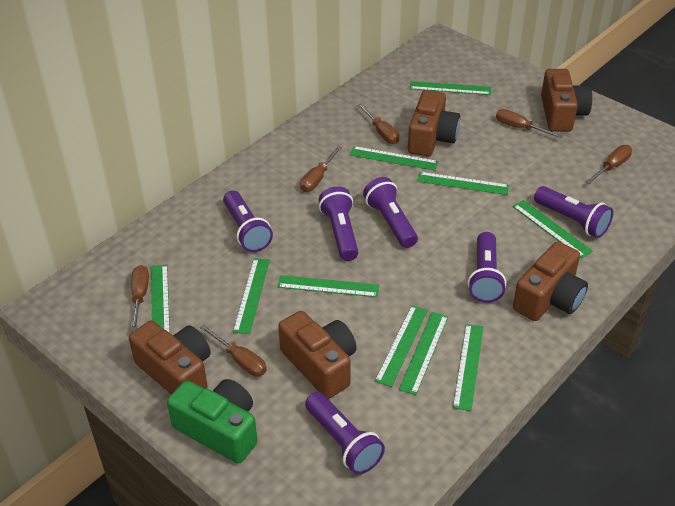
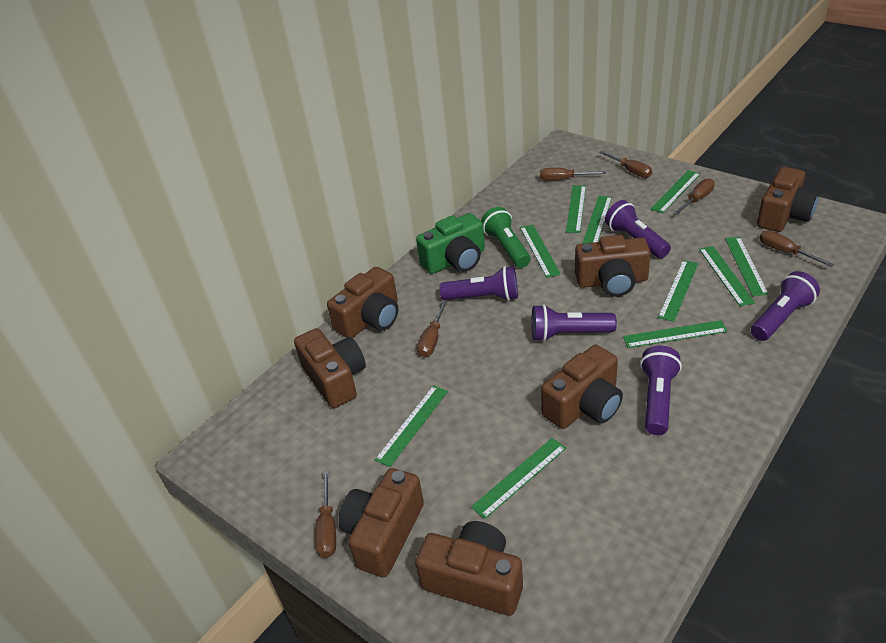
brown camera: 5 -> 7
green flashlight: 0 -> 1
purple flashlight: 6 -> 5

